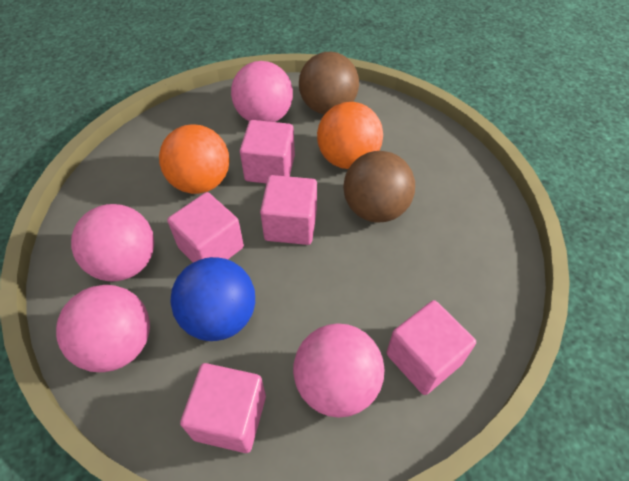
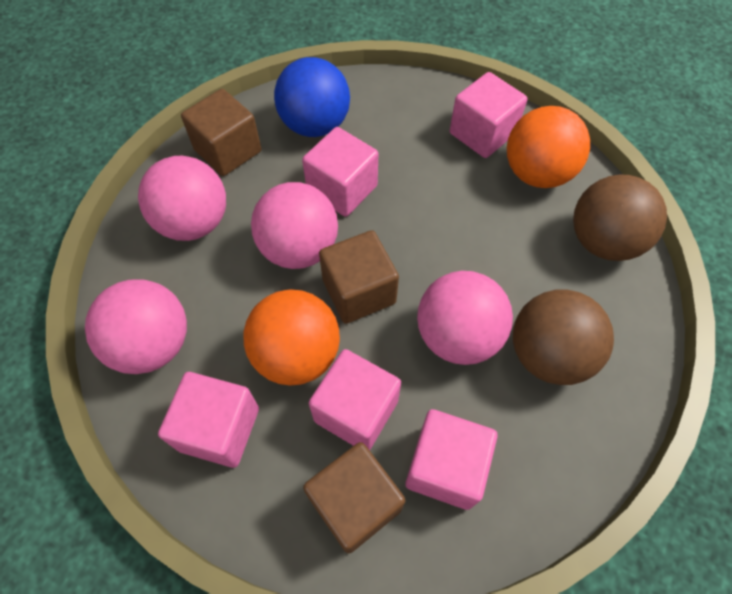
brown cube: 0 -> 3

